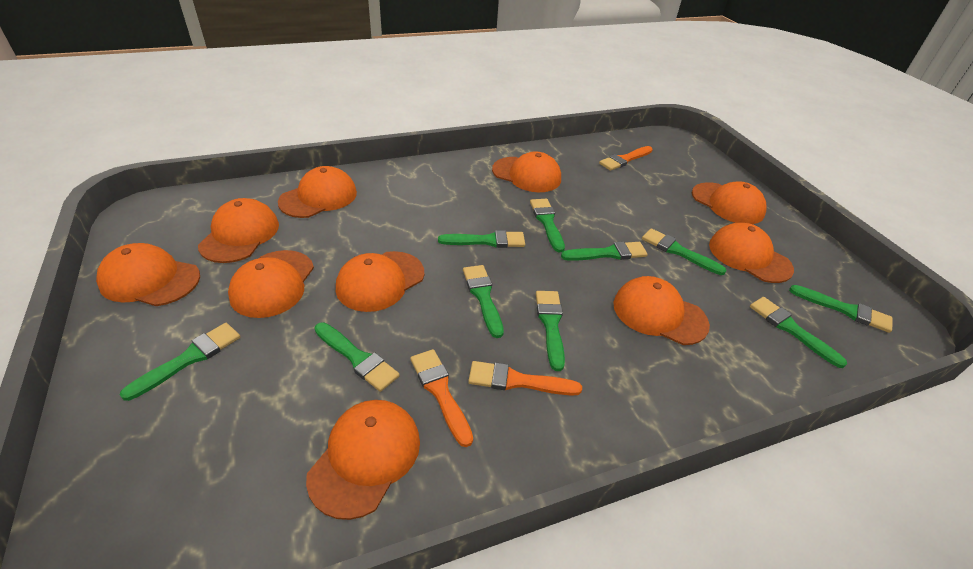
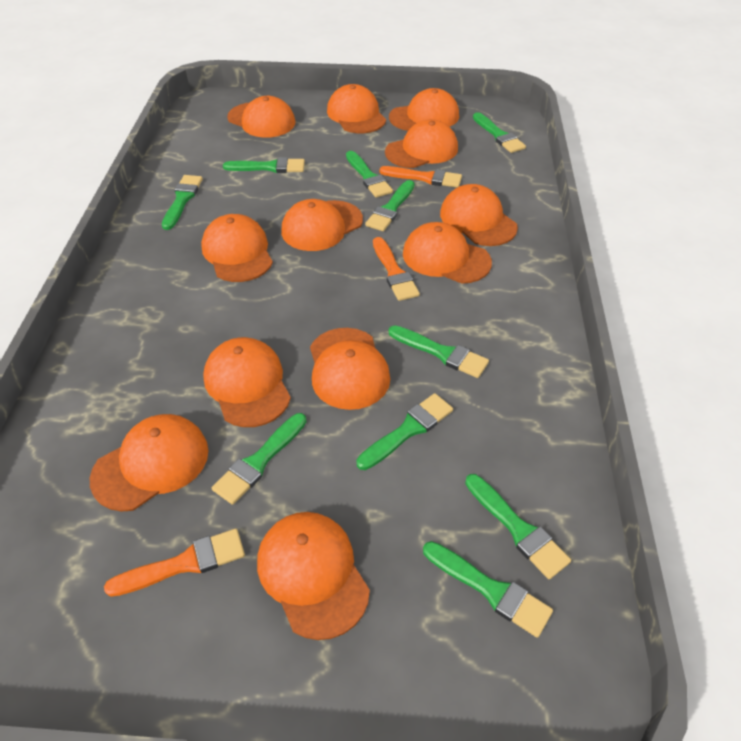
orange cap: 10 -> 12

